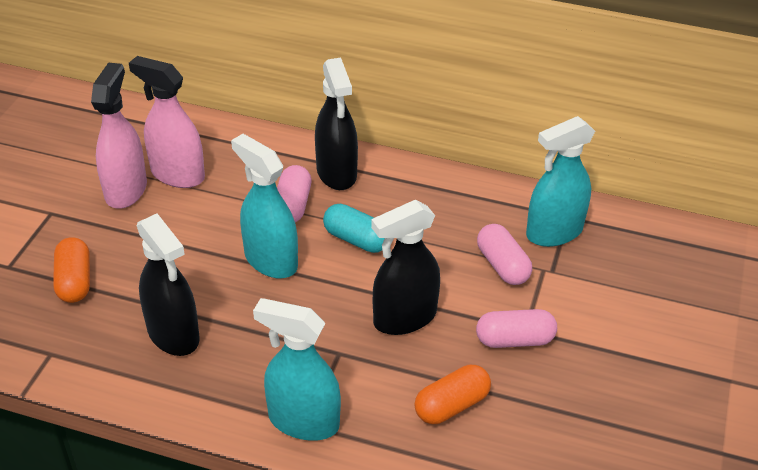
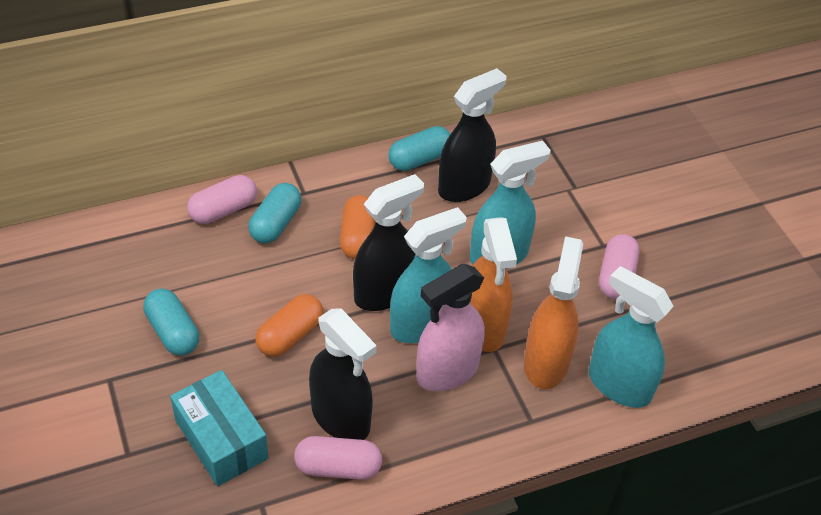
orange spray bottle: 0 -> 2
pink spray bottle: 2 -> 1
turquoise box: 0 -> 1
turquoise capsule: 1 -> 3

